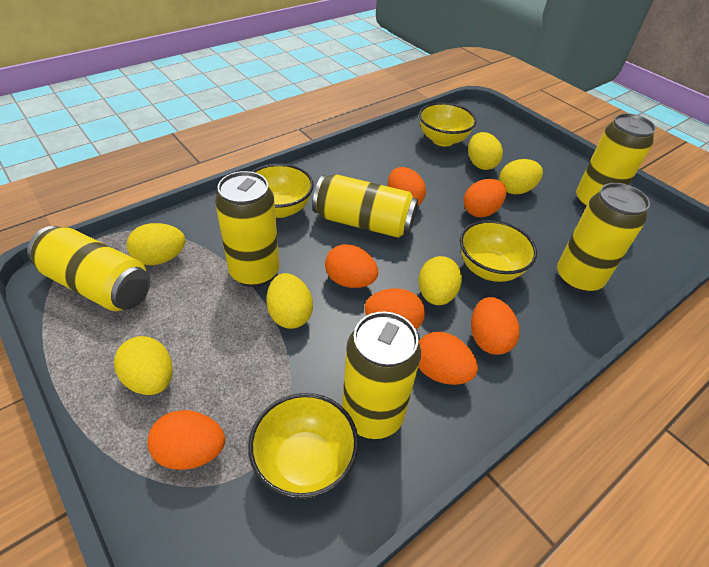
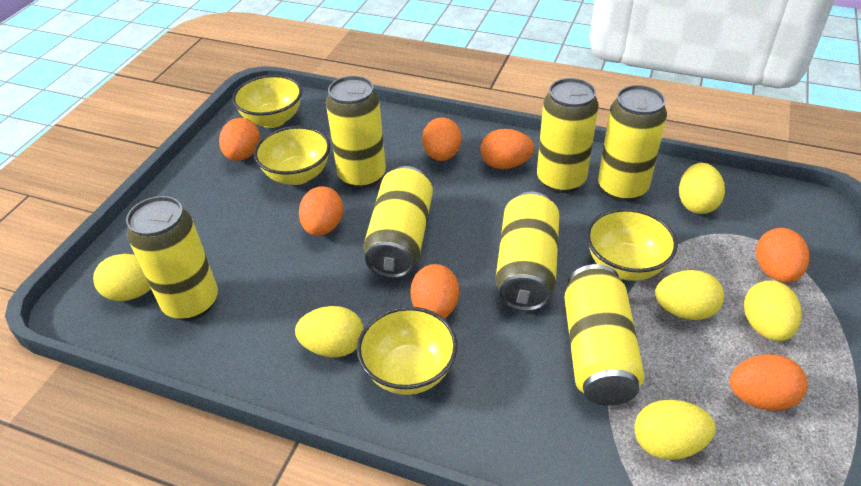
yellow can: 6 -> 7

